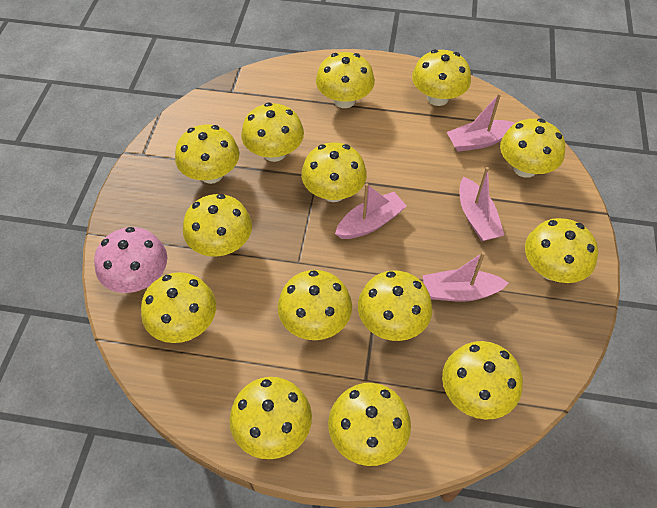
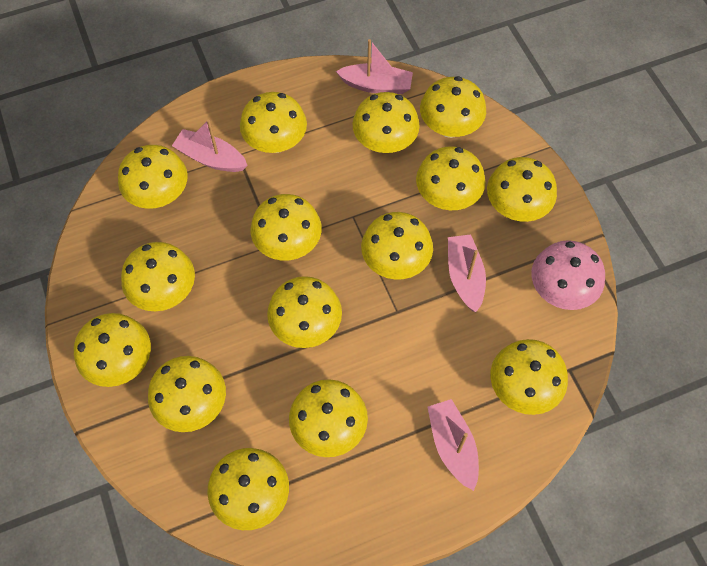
yellow mushroom: 14 -> 15

